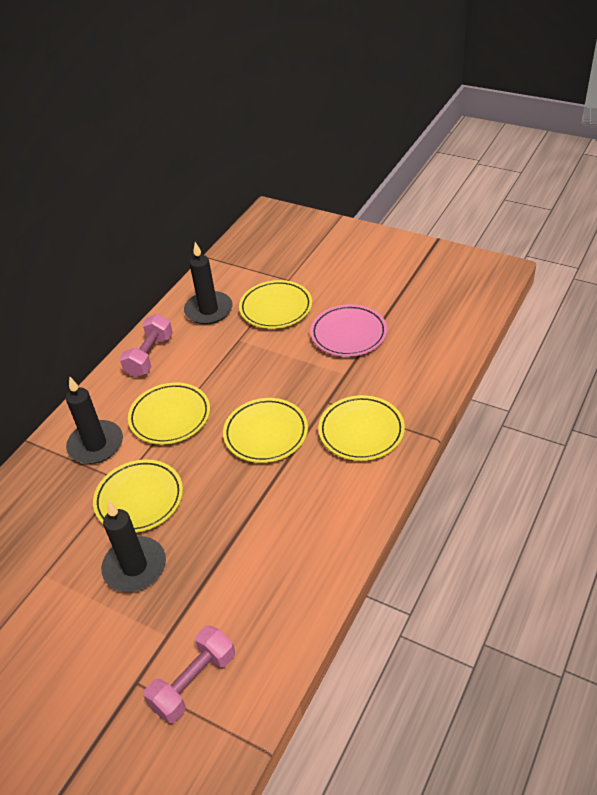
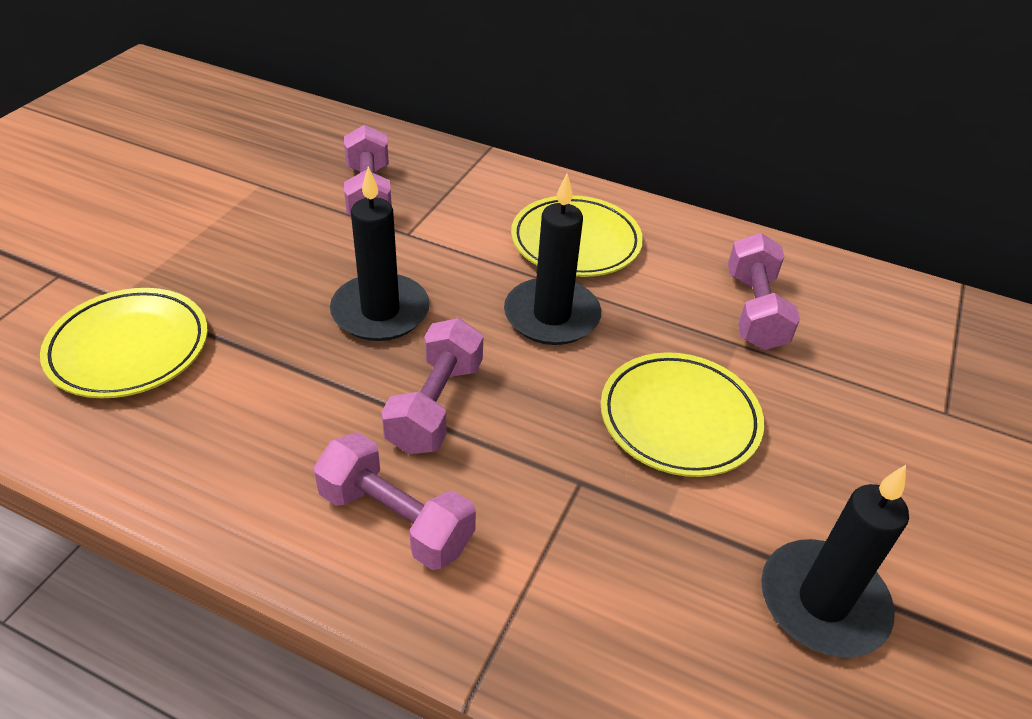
pink dumbbell: 2 -> 4
pink plate: 1 -> 0
yellow plate: 5 -> 3

